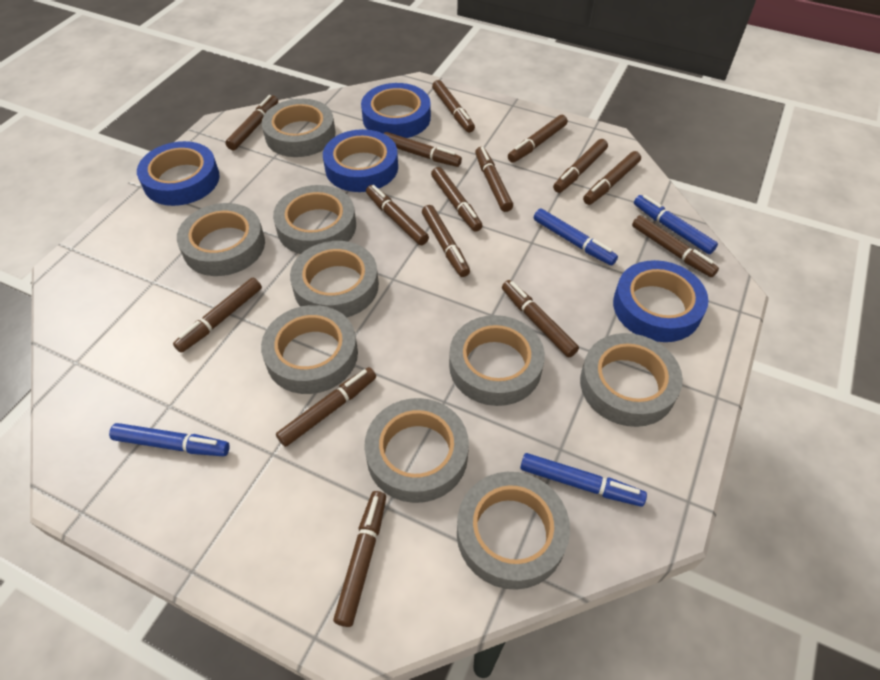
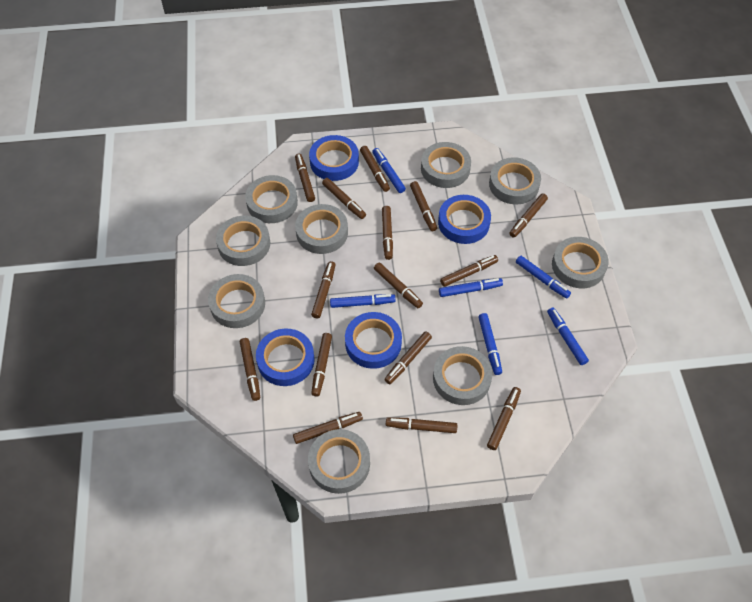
blue marker: 4 -> 6

